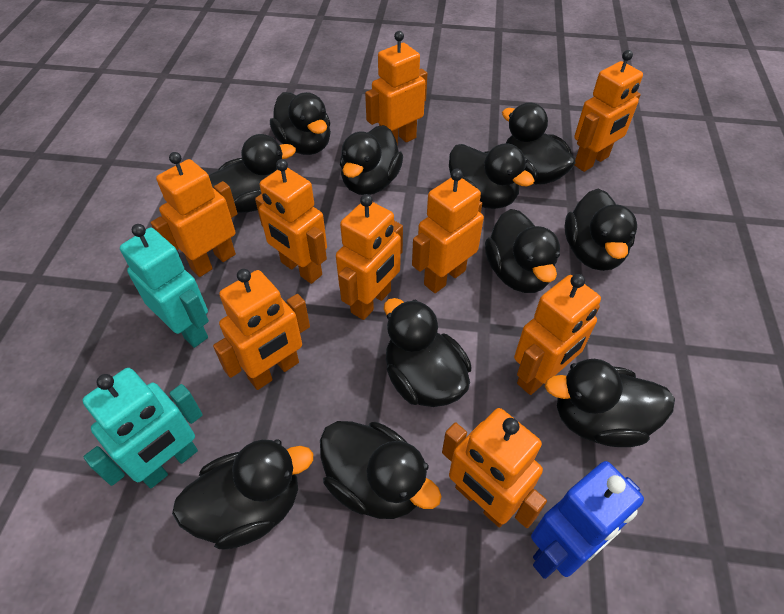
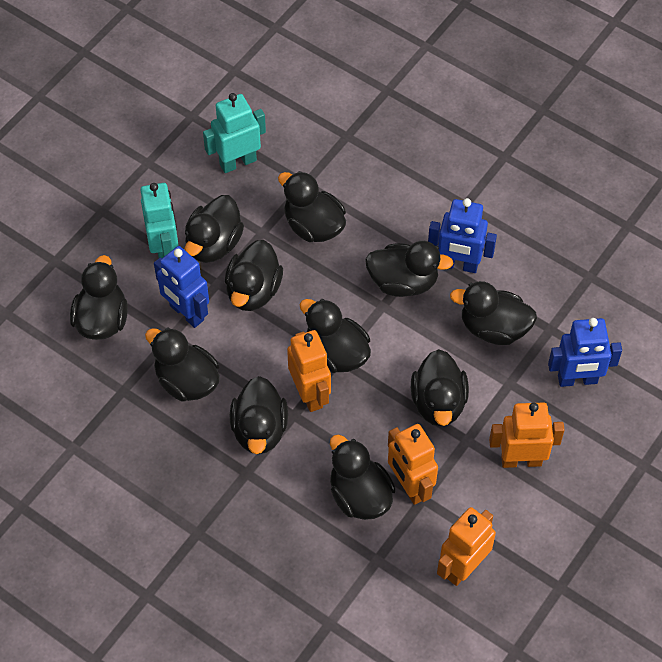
blue robot: 1 -> 3
orange robot: 9 -> 4

